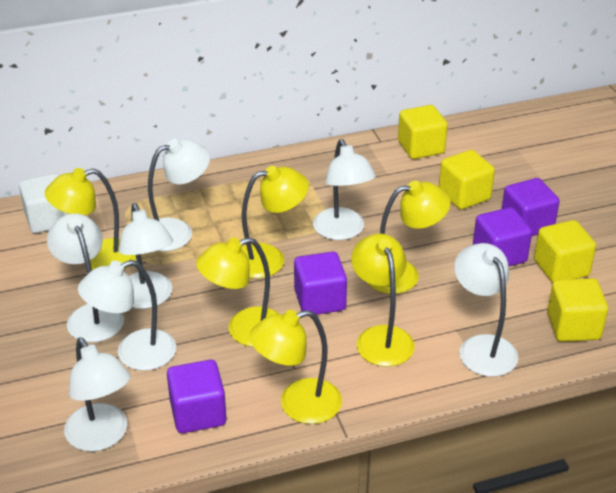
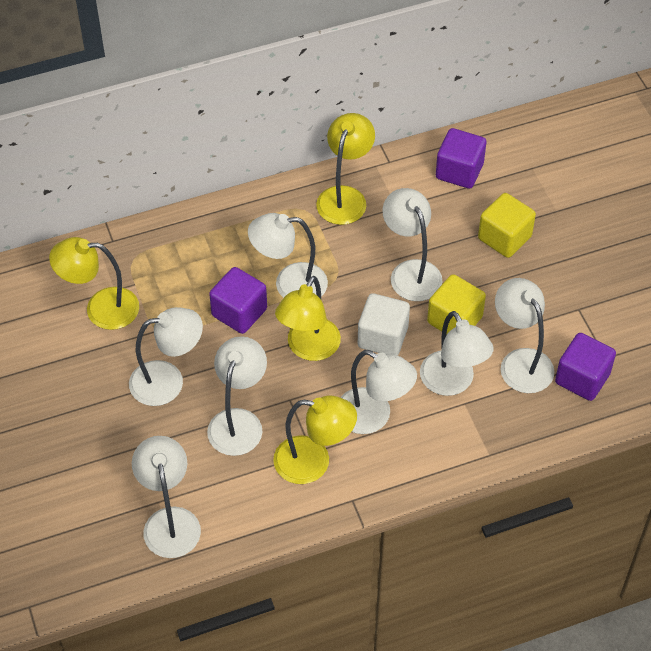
purple cube: 4 -> 3
white lamp: 7 -> 8
yellow cube: 4 -> 2
yellow lamp: 6 -> 4

